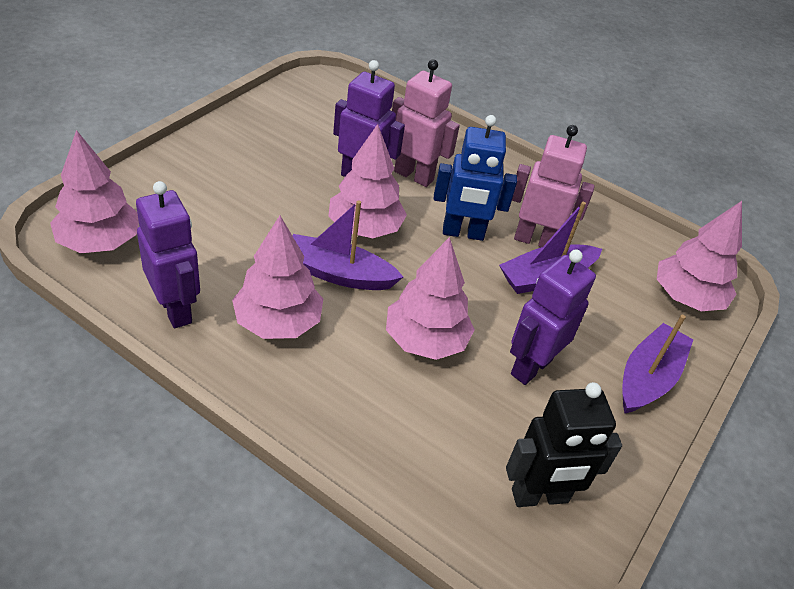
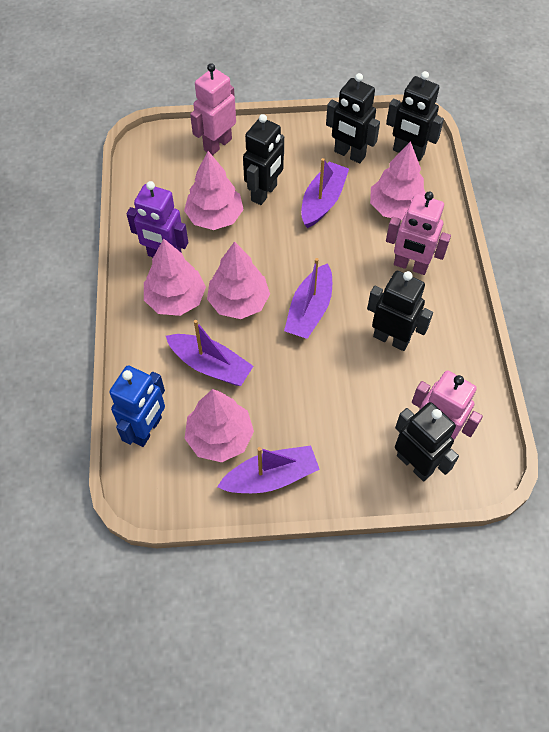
black robot: 1 -> 5
pink robot: 2 -> 3
purple boat: 3 -> 4
purple robot: 3 -> 1

